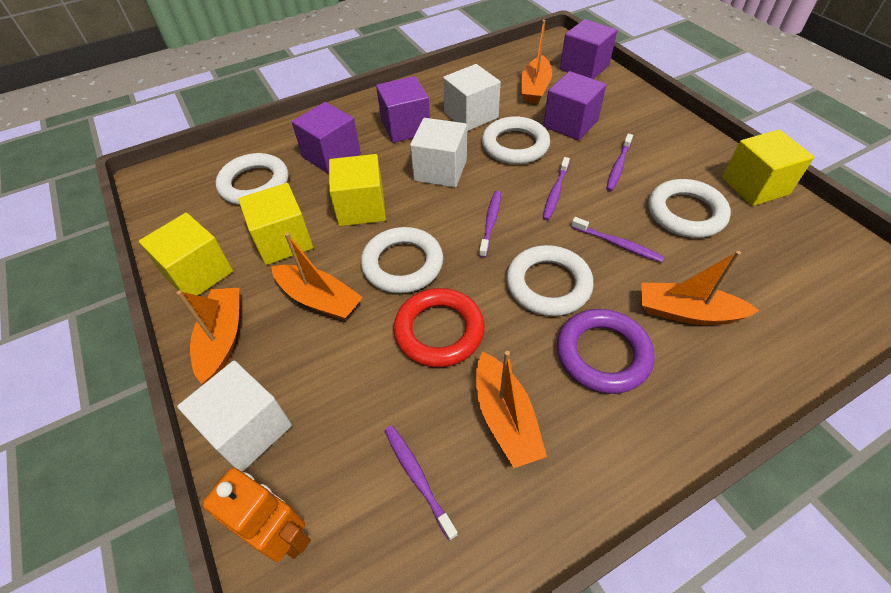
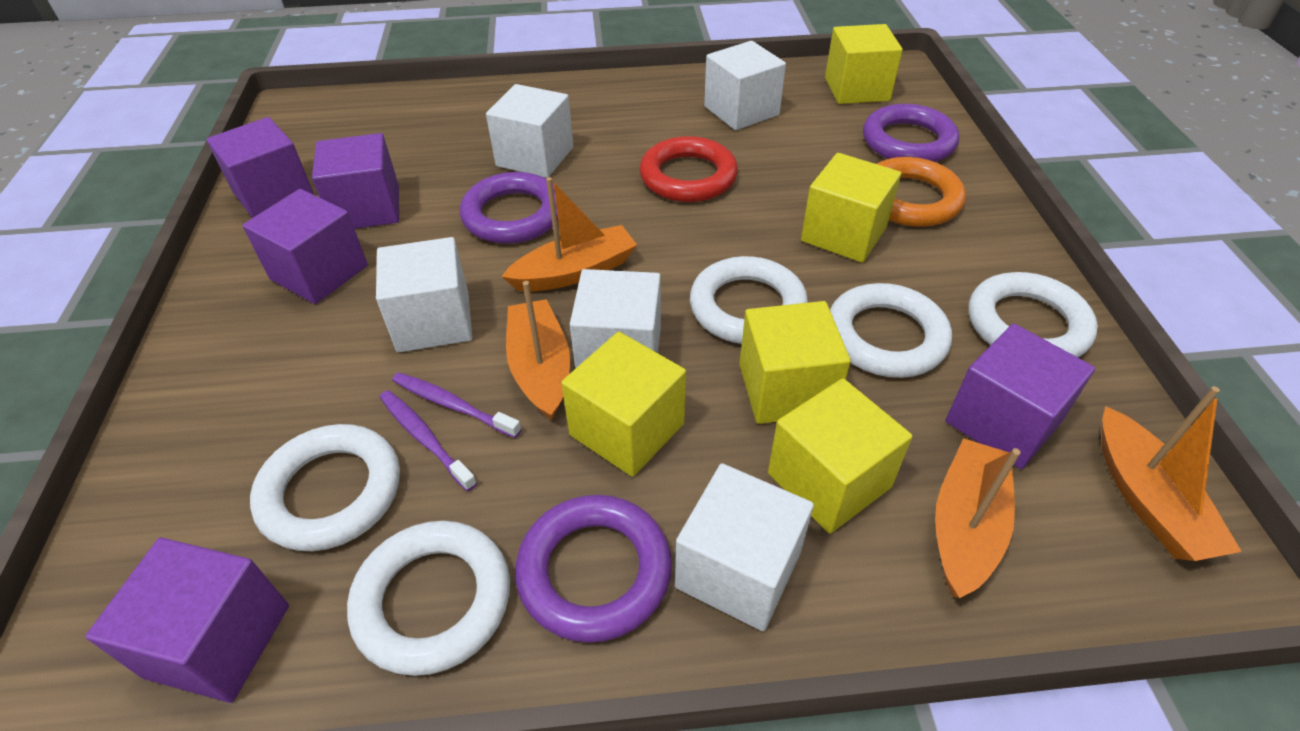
orange boat: 5 -> 4
orange ring: 0 -> 1
orange robot: 1 -> 0
purple cube: 4 -> 5
purple ring: 1 -> 3
purple toothbrush: 5 -> 2
white cube: 3 -> 5
yellow cube: 4 -> 5

